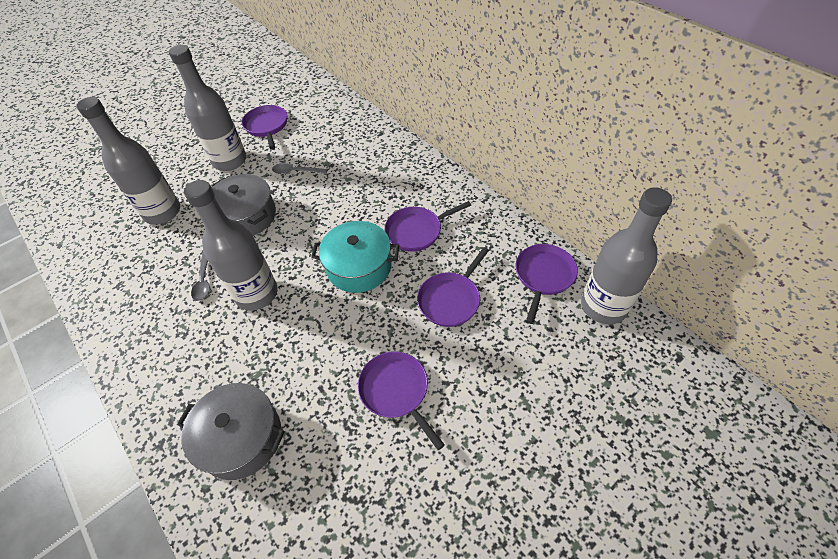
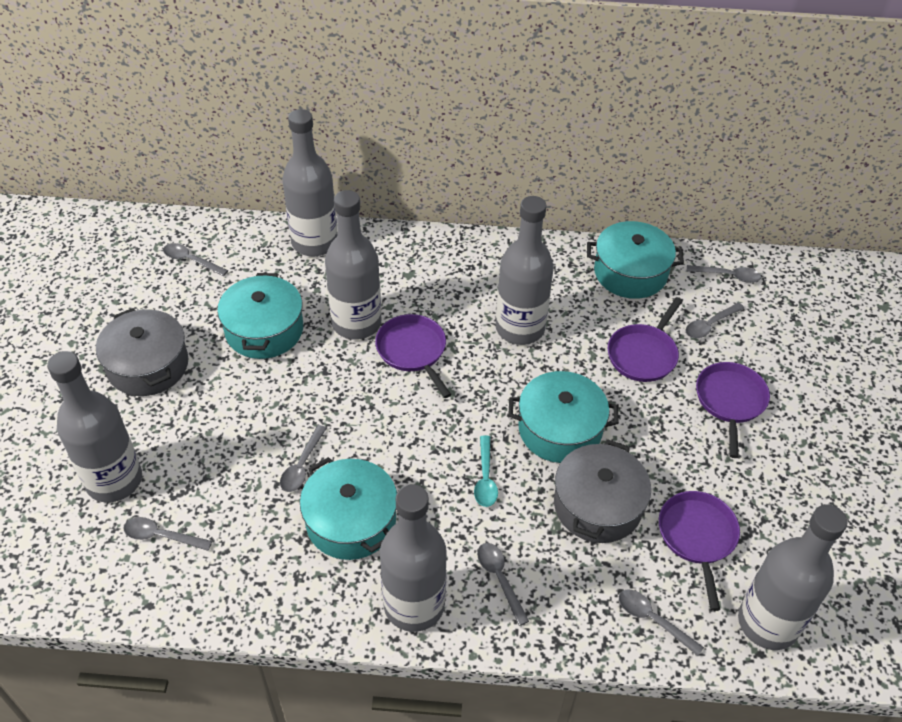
grey bottle: 4 -> 6
grey spoon: 2 -> 7
purple pan: 5 -> 4
turquoise pot: 1 -> 4
turquoise spoon: 0 -> 1

